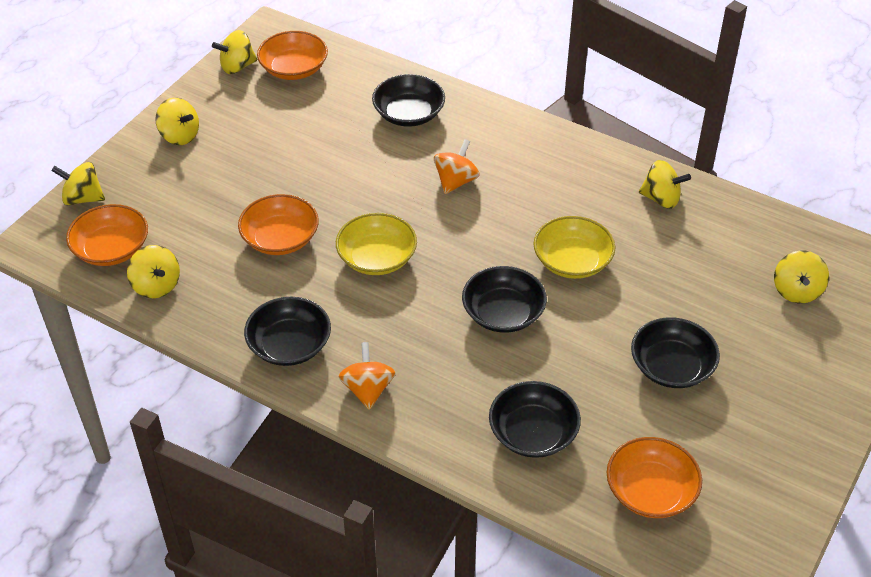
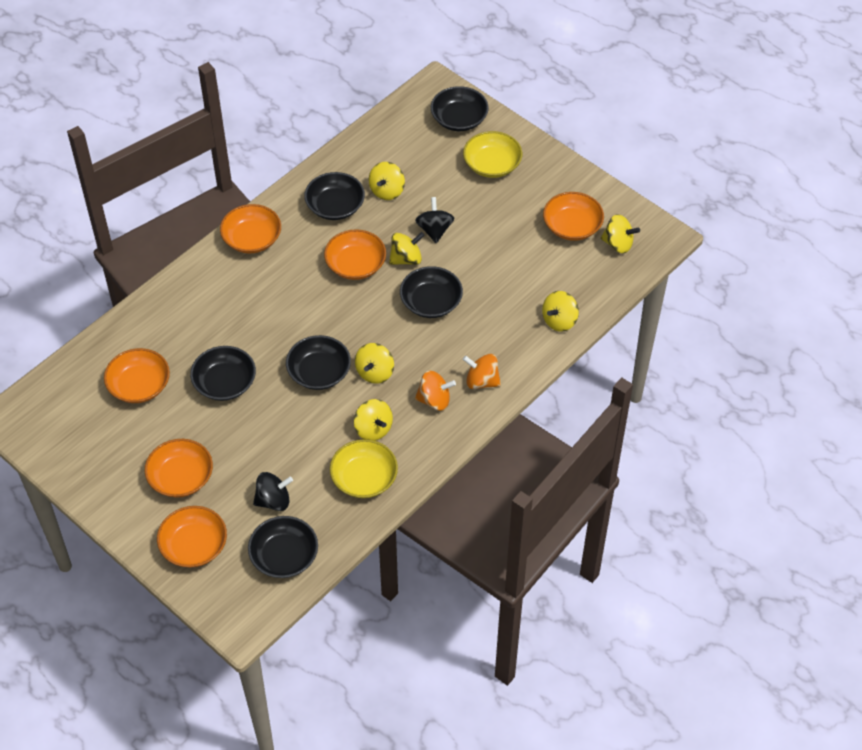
black bowl: 5 -> 6
black spinning top: 0 -> 2
orange bowl: 4 -> 6

